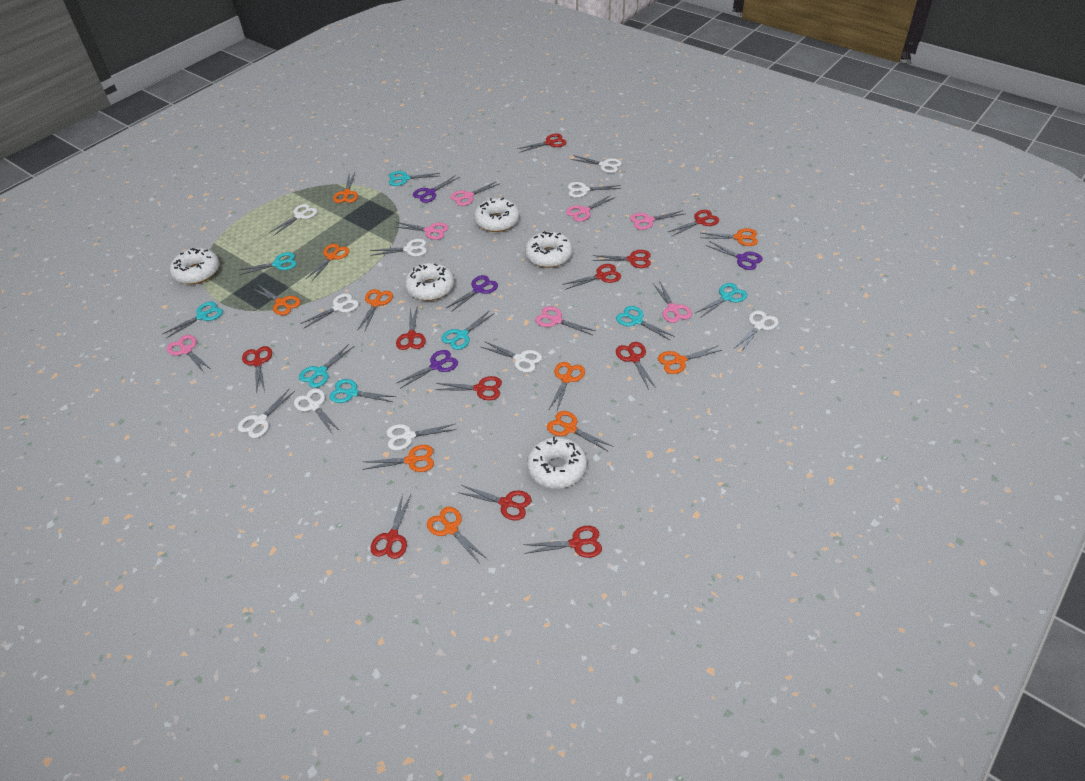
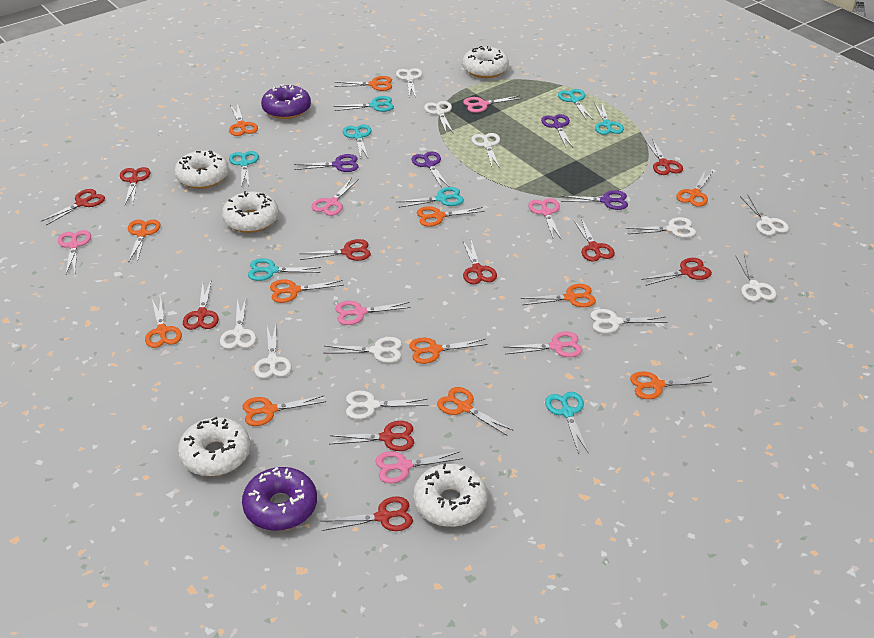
orange scissors: 10 -> 12
purple donut: 0 -> 2
red scissors: 11 -> 10
white scissors: 10 -> 11

